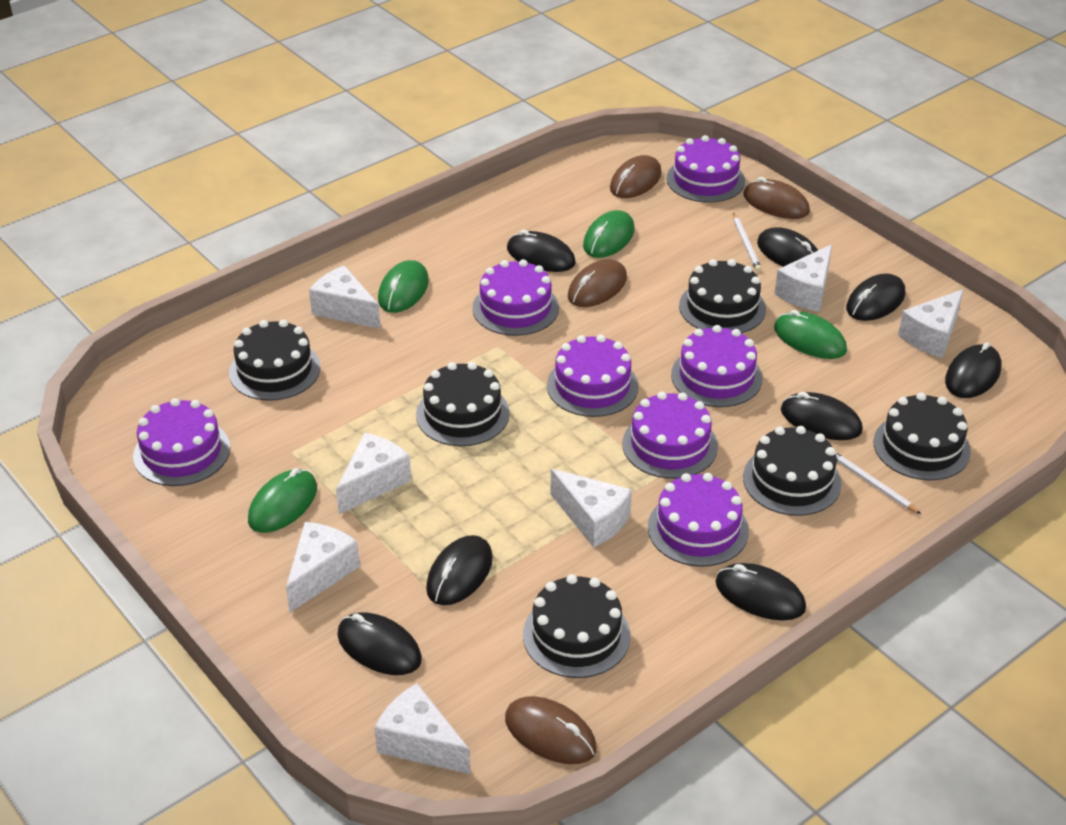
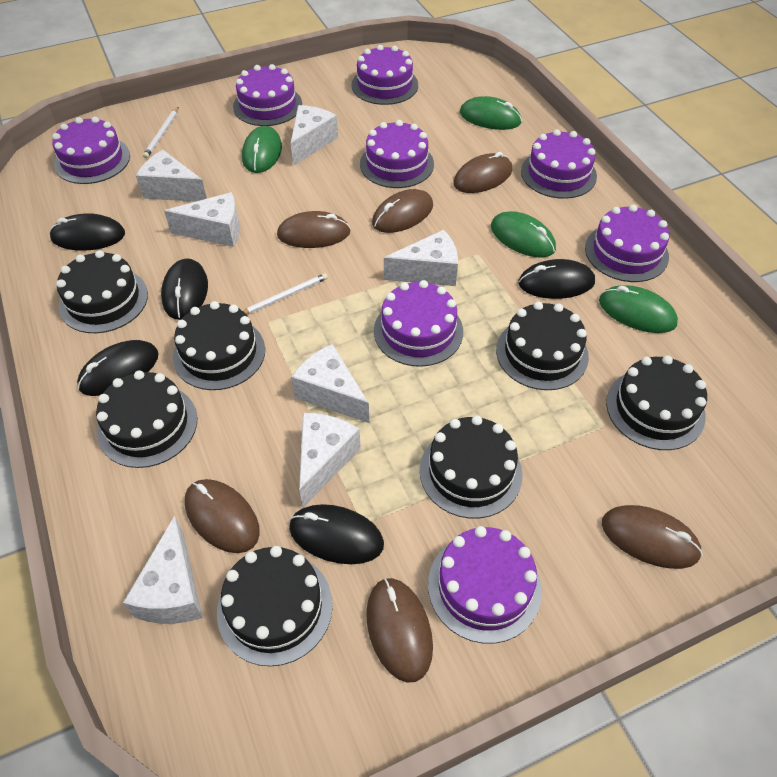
black cake: 6 -> 7
black mouse: 8 -> 5
brown mouse: 4 -> 6
purple cake: 7 -> 8

